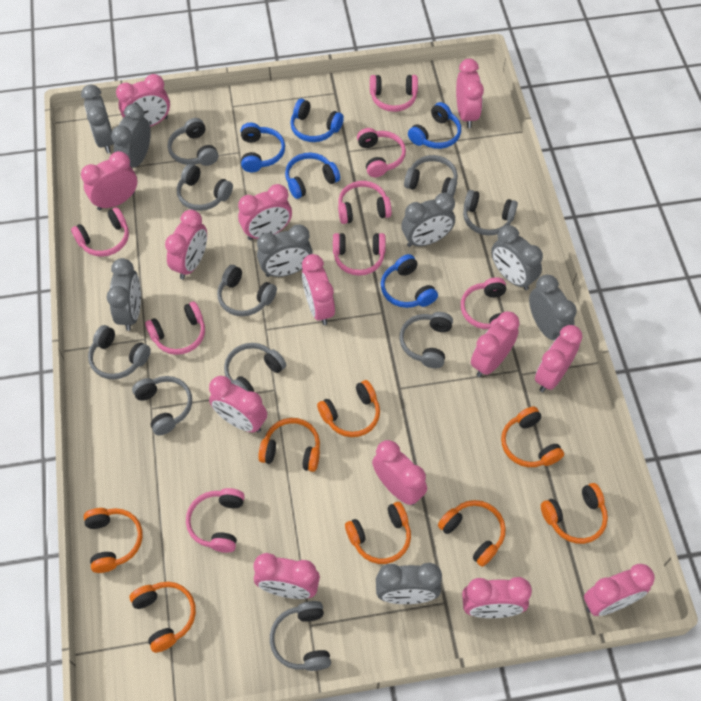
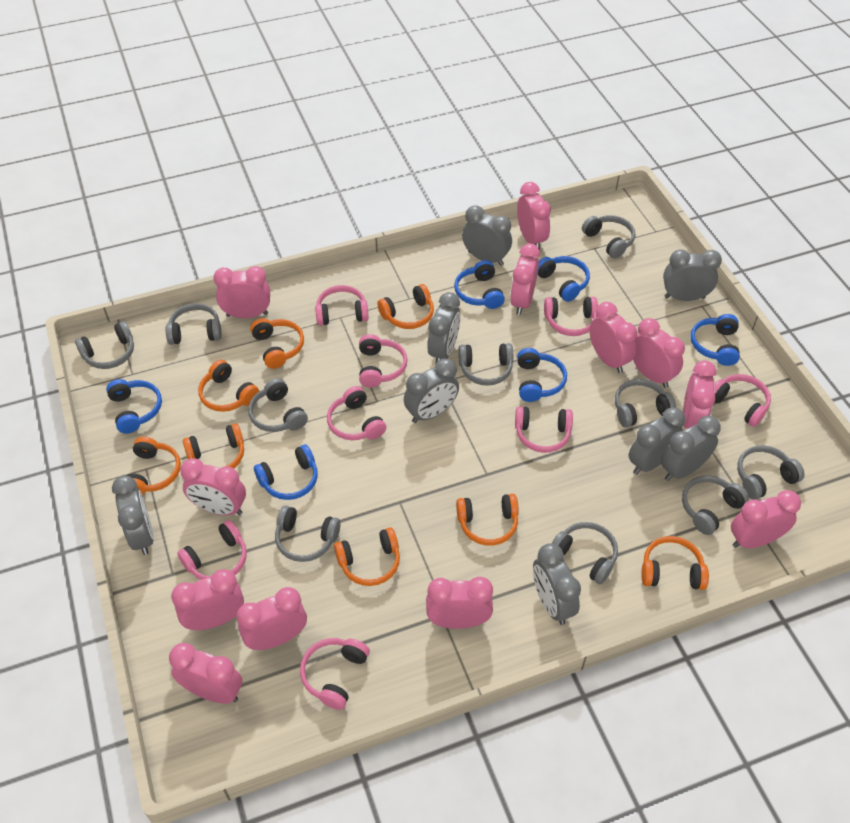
blue headphones: 5 -> 6
pink clock: 13 -> 12

